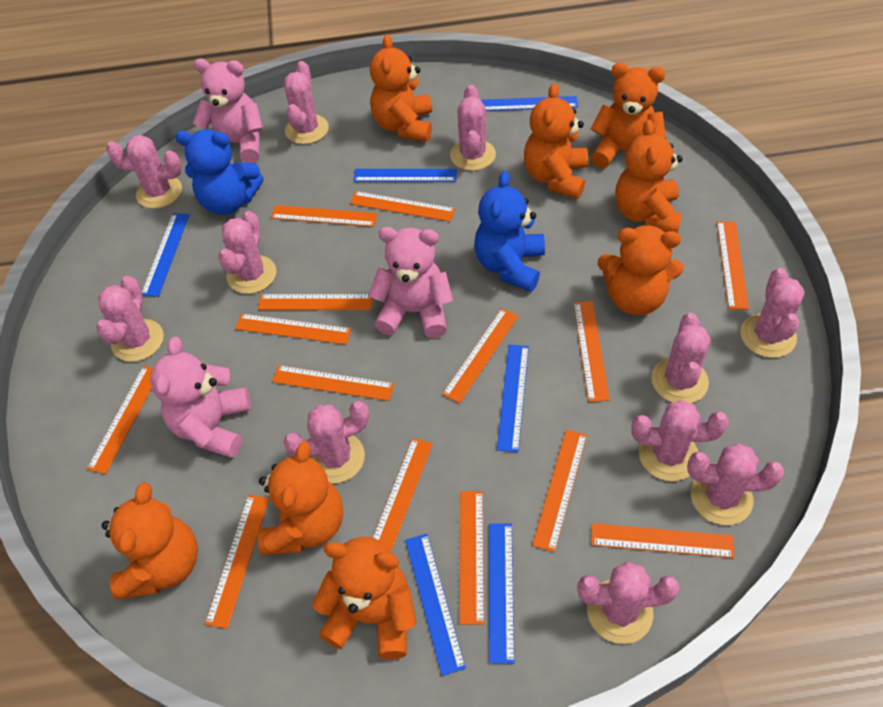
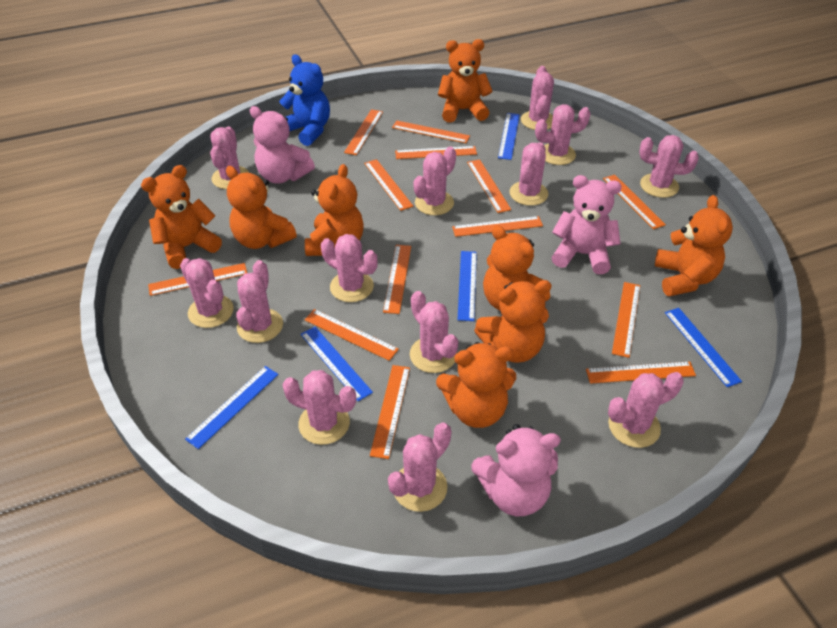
blue ruler: 6 -> 5
blue teddy bear: 2 -> 1
orange ruler: 14 -> 13
pink cactus: 11 -> 13

